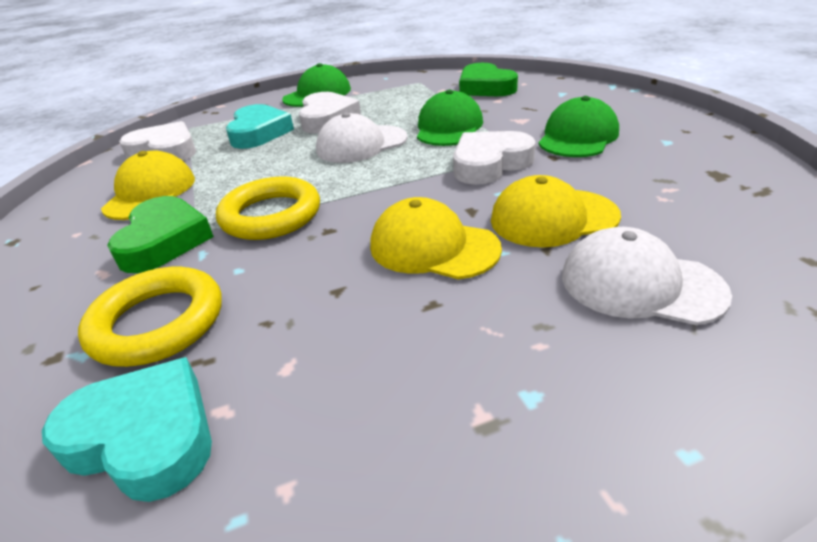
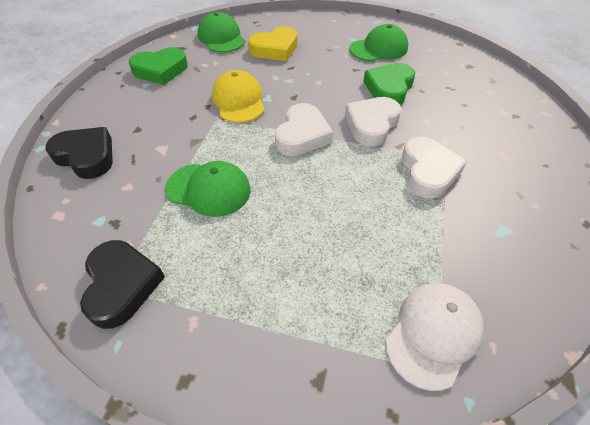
black heart: 0 -> 2
turquoise heart: 2 -> 0
white cap: 2 -> 1
yellow cap: 3 -> 1
yellow heart: 0 -> 1
yellow ring: 2 -> 0

